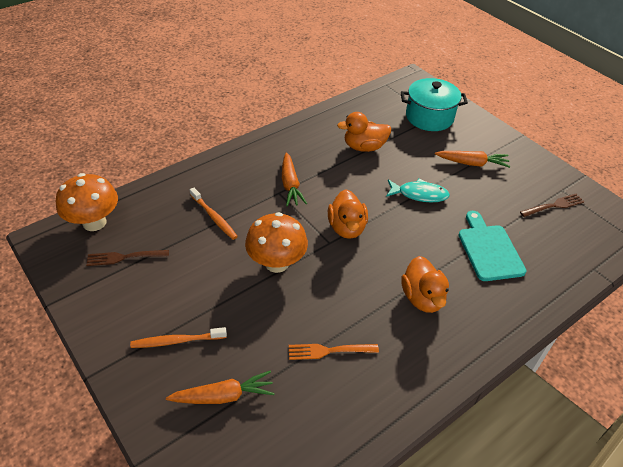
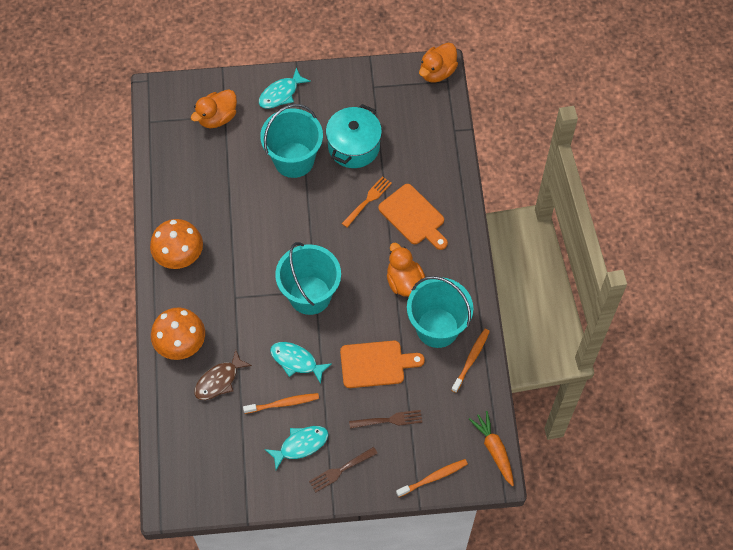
brown fish: 0 -> 1
orange carrot: 3 -> 1
orange cutting board: 0 -> 2
orange toothbrush: 2 -> 3
turquoise bucket: 0 -> 3
turquoise cutting board: 1 -> 0
turquoise fish: 1 -> 3

